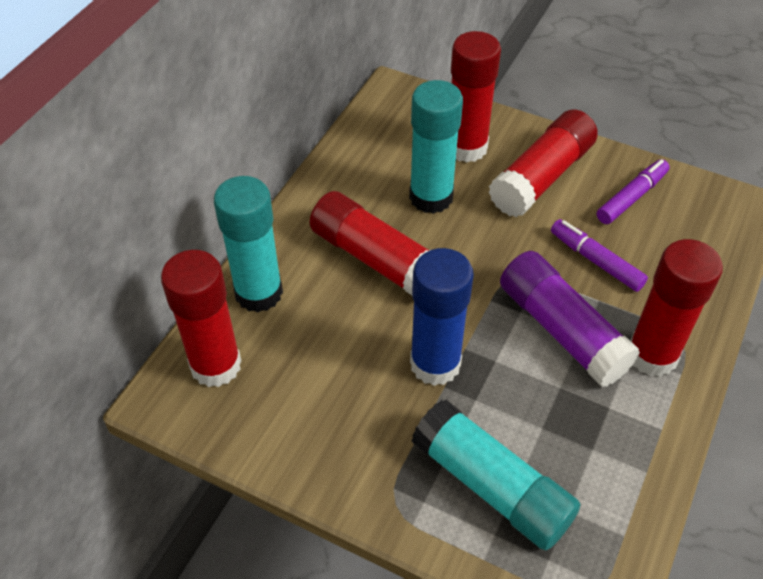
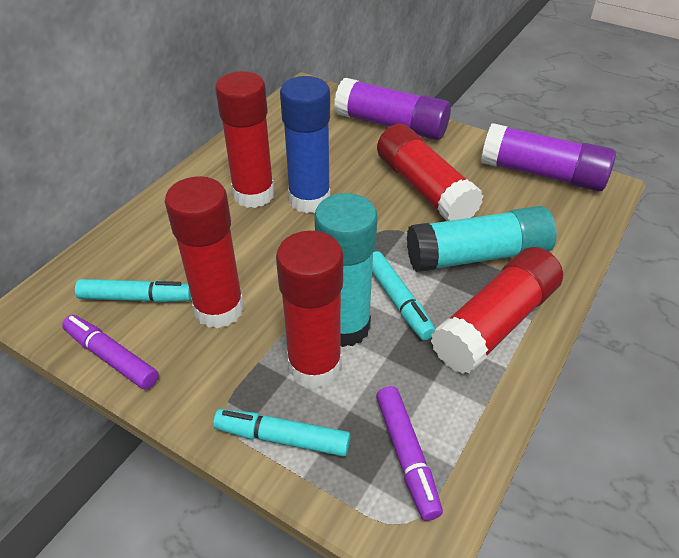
purple glue stick: 1 -> 2
turquoise glue stick: 3 -> 2
turquoise marker: 0 -> 3

